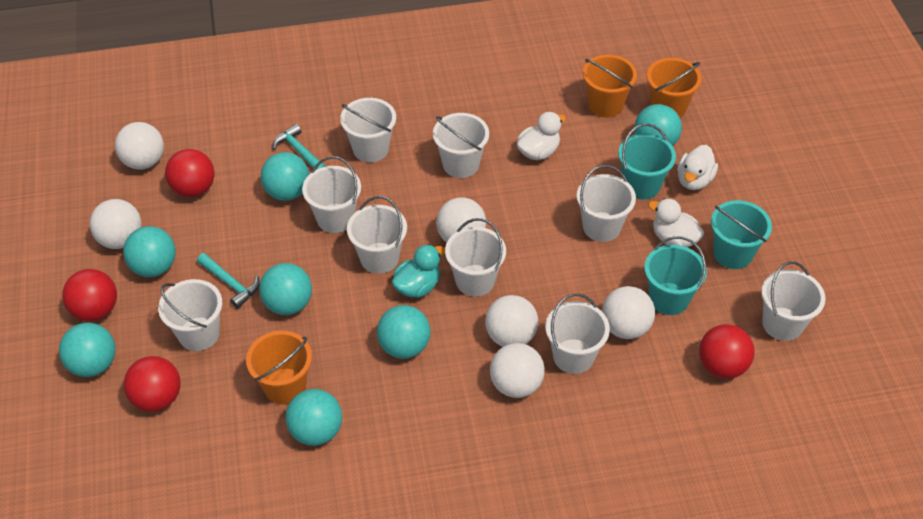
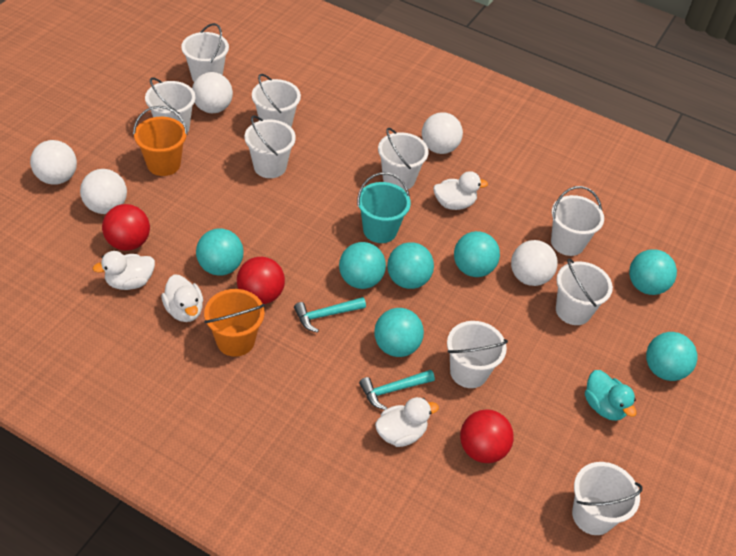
orange bucket: 3 -> 2
red ball: 4 -> 3
turquoise bucket: 3 -> 1
white ball: 6 -> 5
white duck: 3 -> 4

